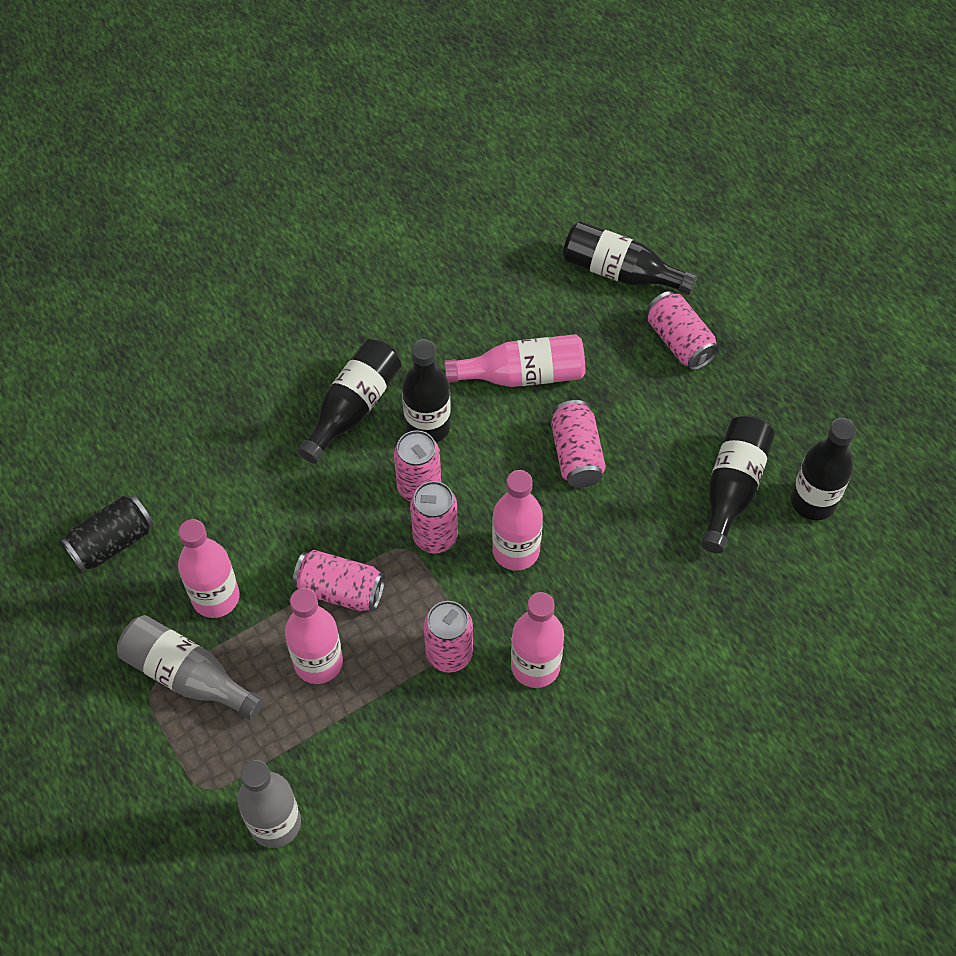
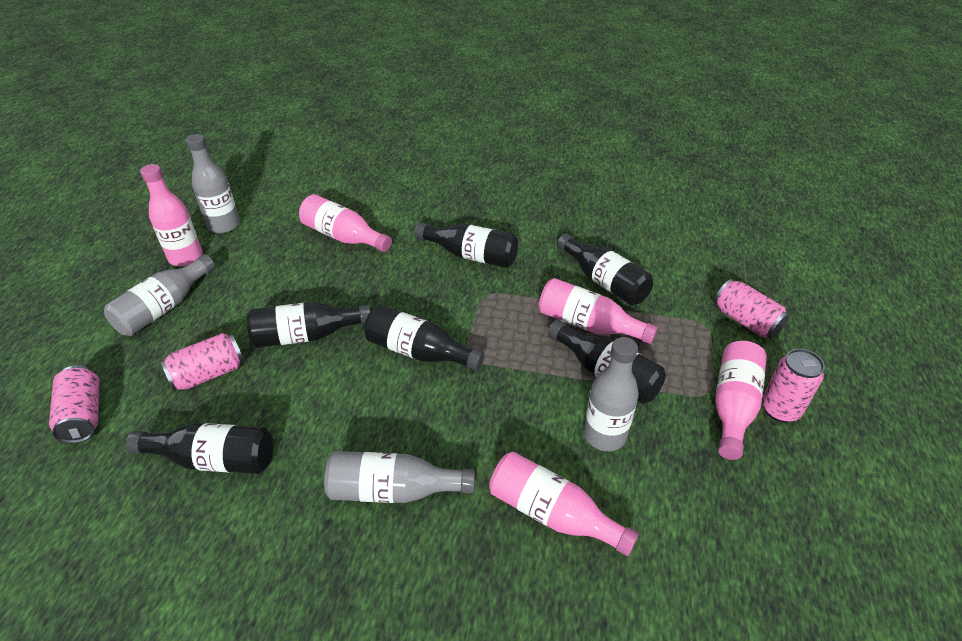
black bottle: 5 -> 6
black can: 1 -> 0
grey bottle: 2 -> 4
pink can: 6 -> 4

